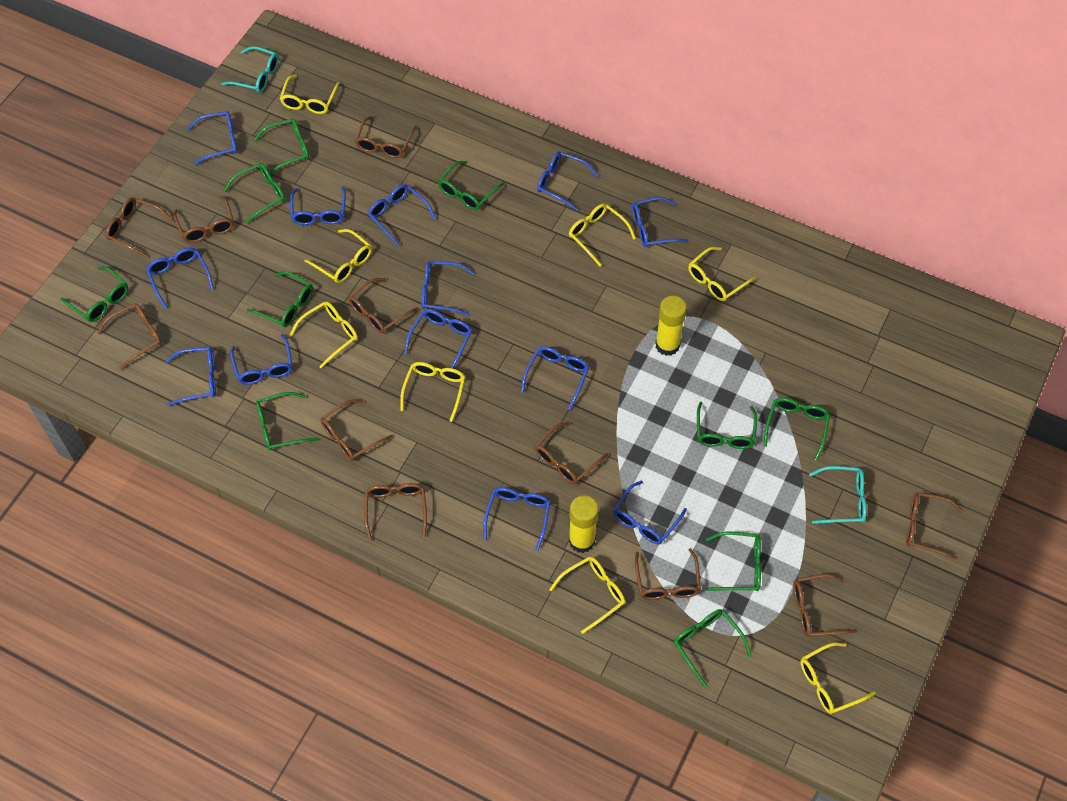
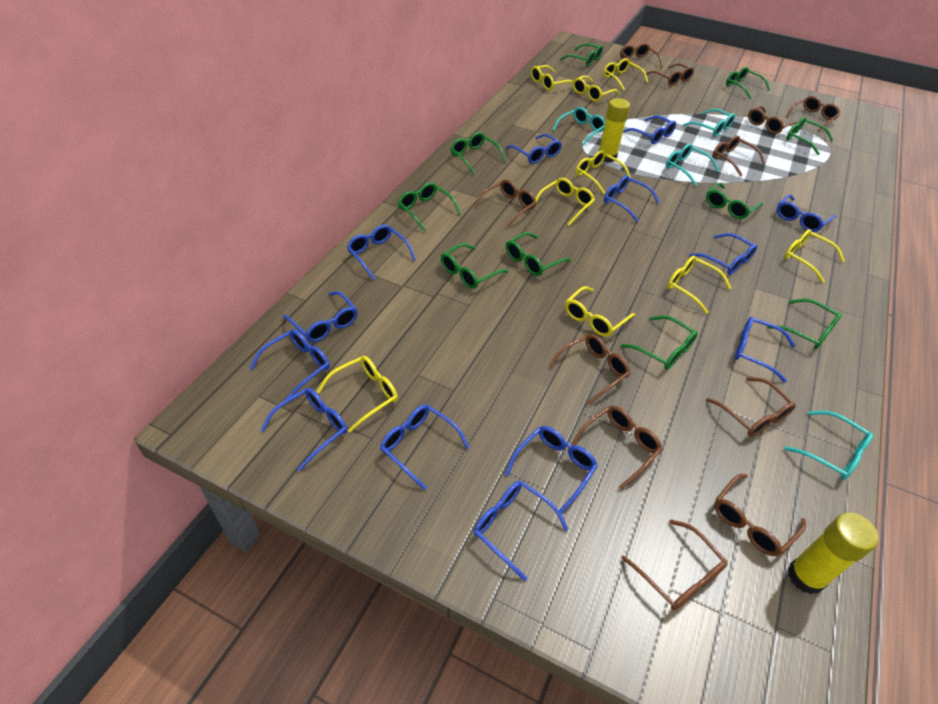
turquoise glasses: 2 -> 4
yellow glasses: 8 -> 9

